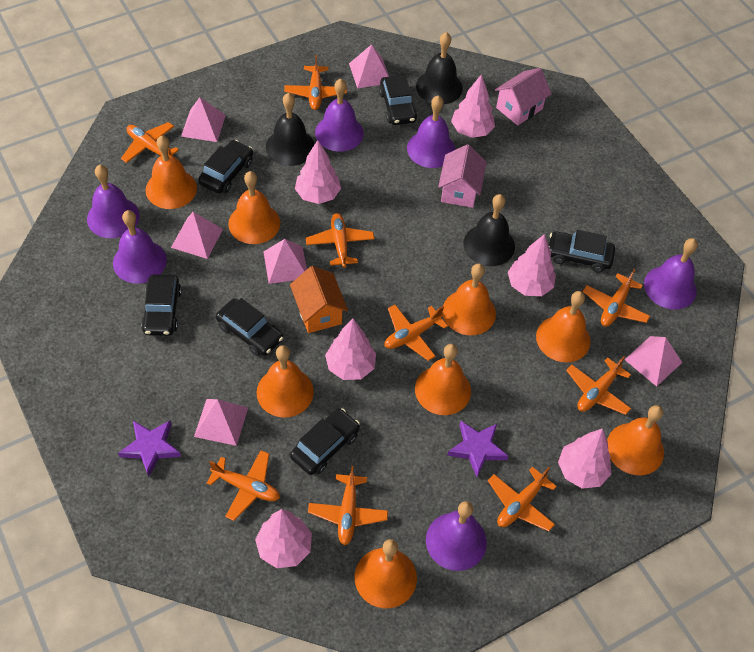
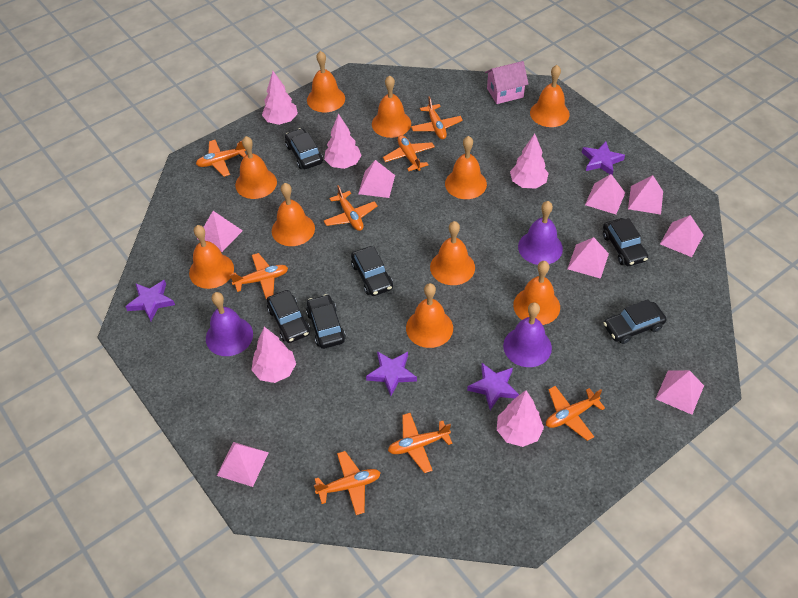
black bell: 3 -> 0
orange bell: 8 -> 10
orange house: 1 -> 0
orange plane: 9 -> 8
pink house: 2 -> 1
pink pyramid: 6 -> 8
pink tree: 6 -> 5
purple bell: 6 -> 3
purple star: 2 -> 4

